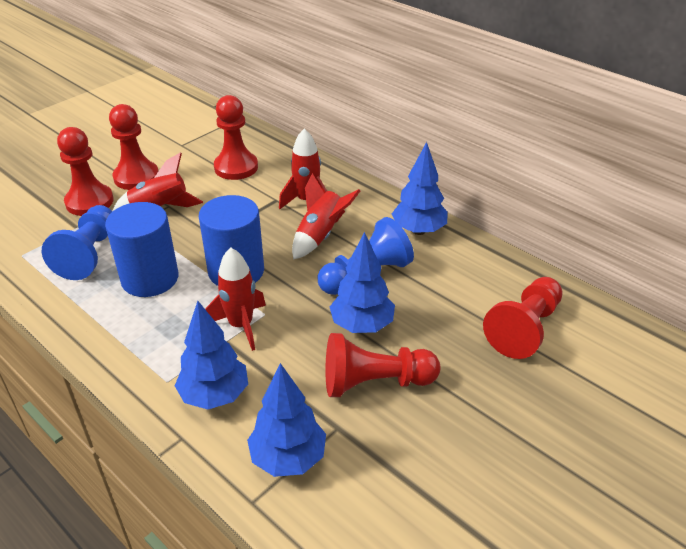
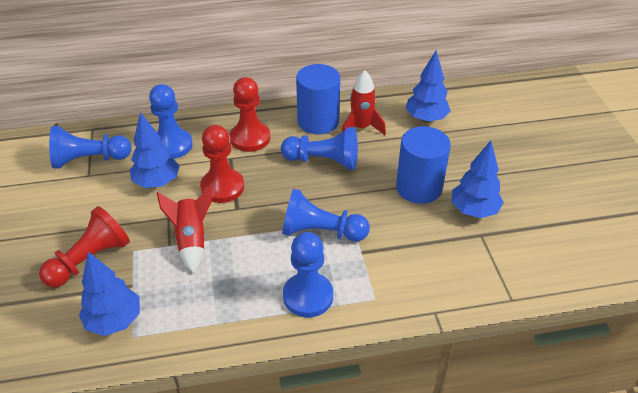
blue pawn: 2 -> 5
red pawn: 5 -> 3
red rocket: 4 -> 2

